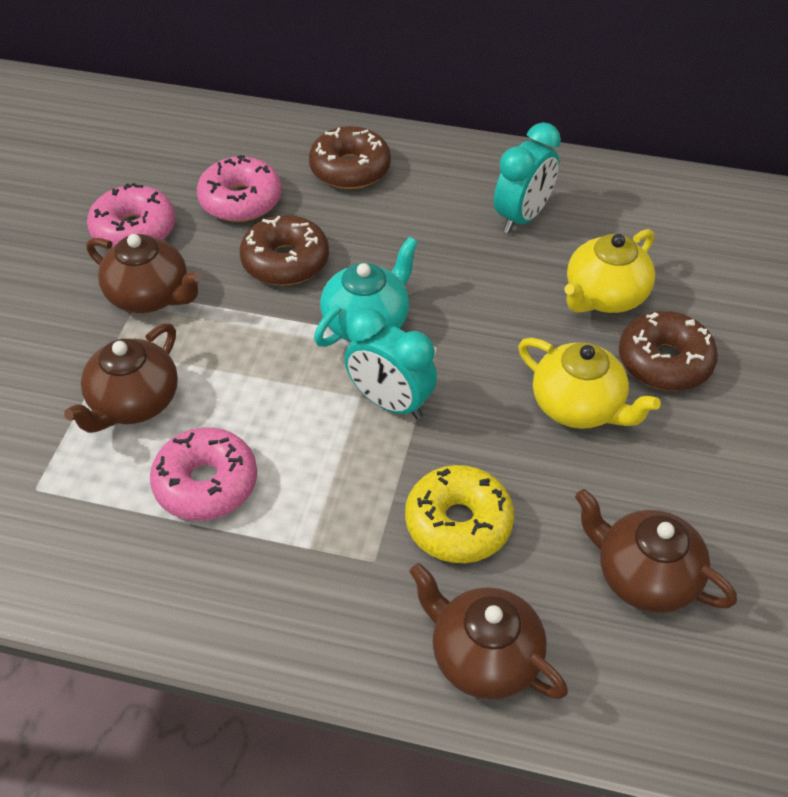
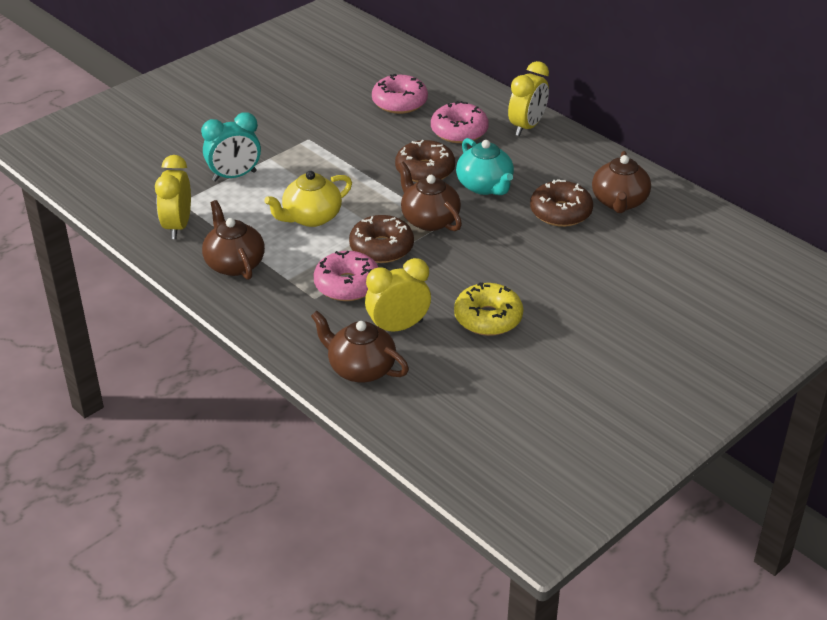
turquoise clock: 2 -> 1
yellow clock: 0 -> 3
yellow teapot: 2 -> 1

